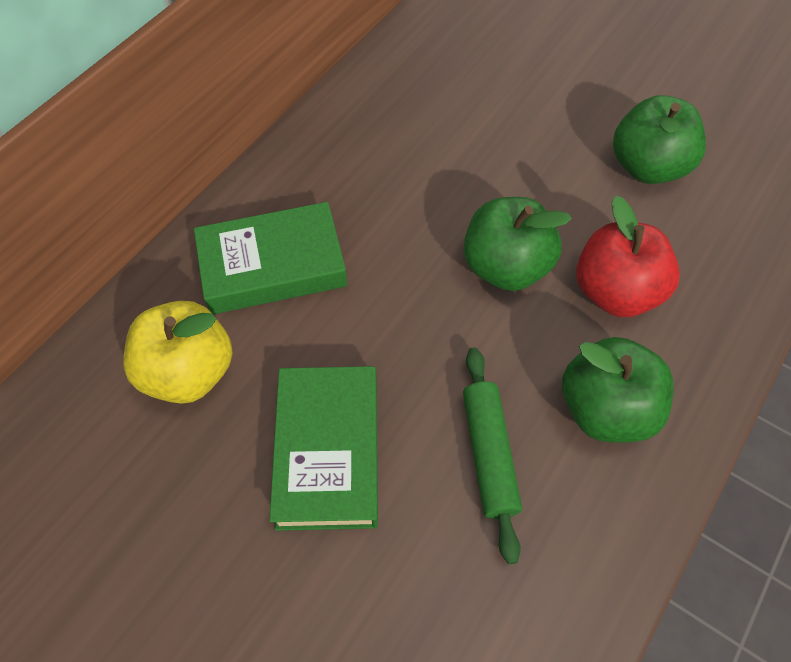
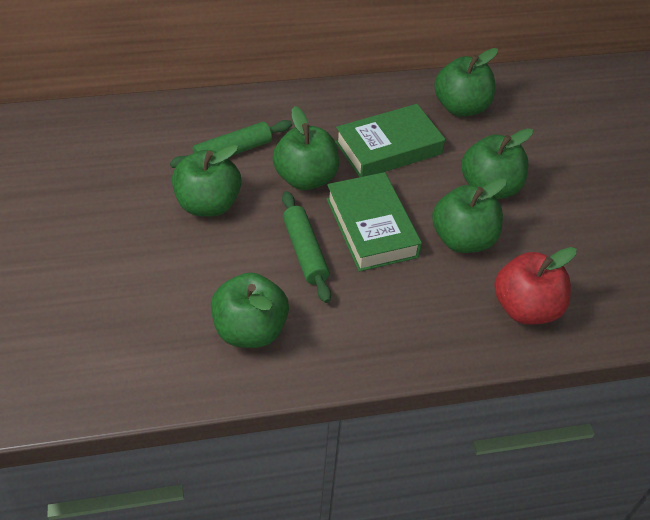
green apple: 3 -> 6
green rolling pin: 1 -> 2
yellow apple: 1 -> 0

